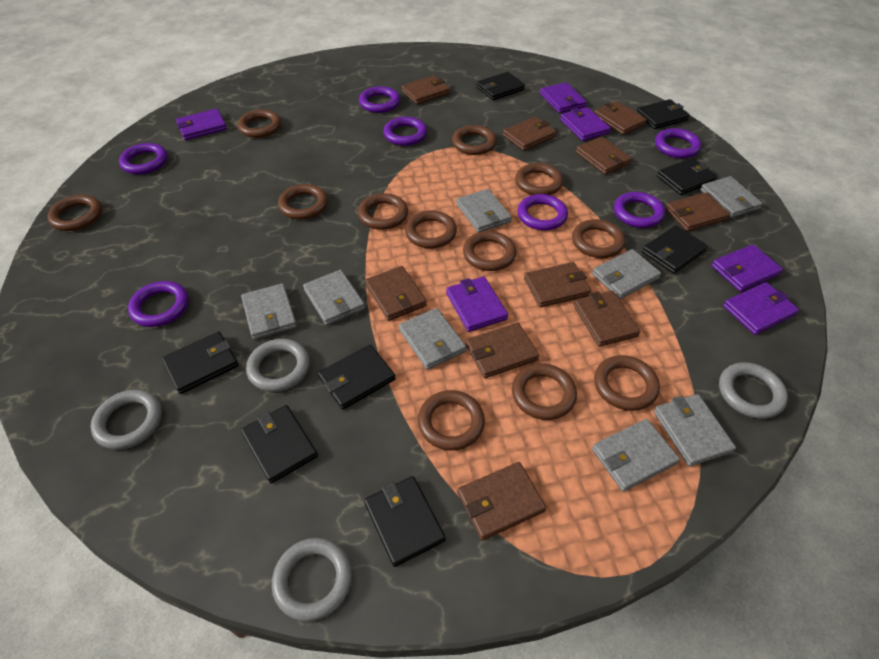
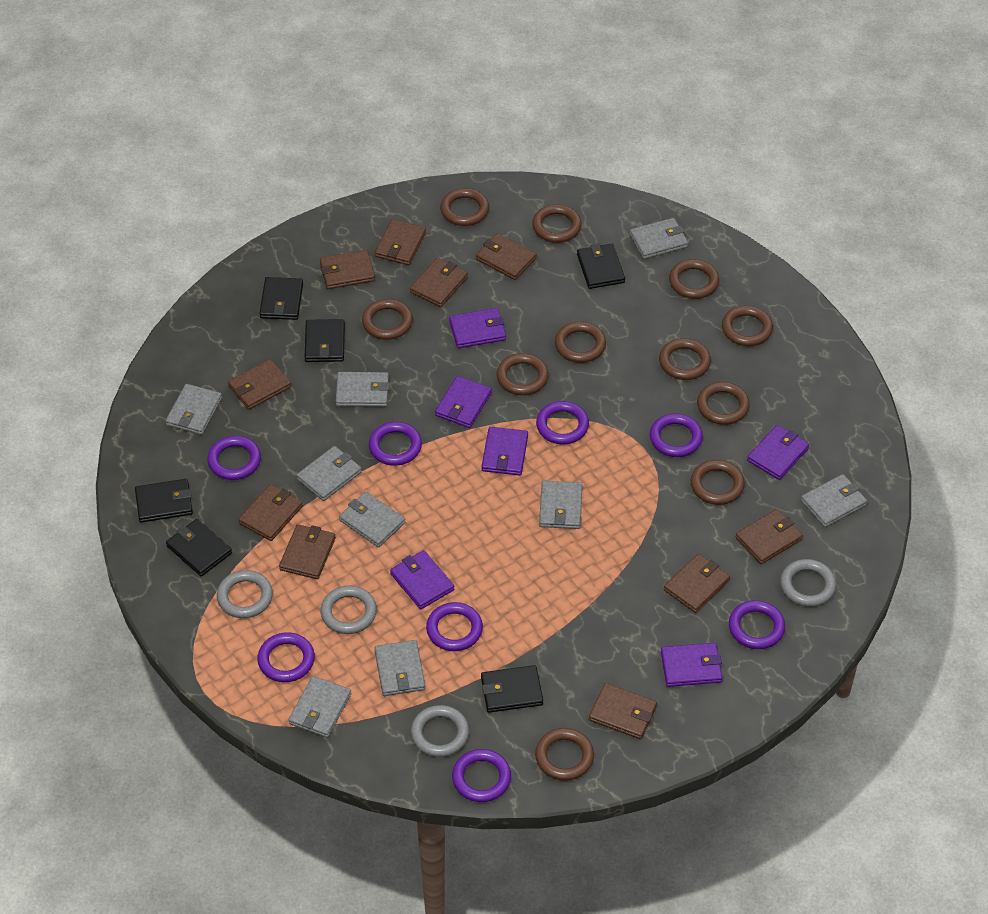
black wallet: 8 -> 6
brown ring: 12 -> 11
grey wallet: 8 -> 9
purple ring: 7 -> 8

